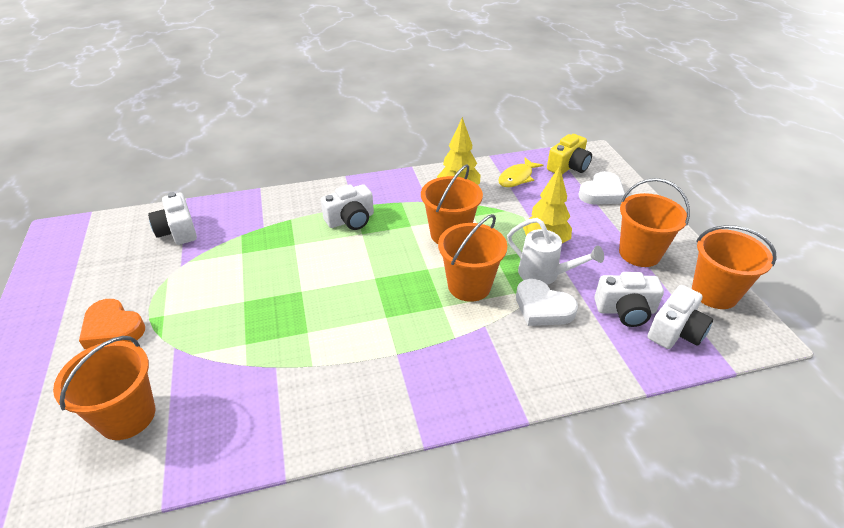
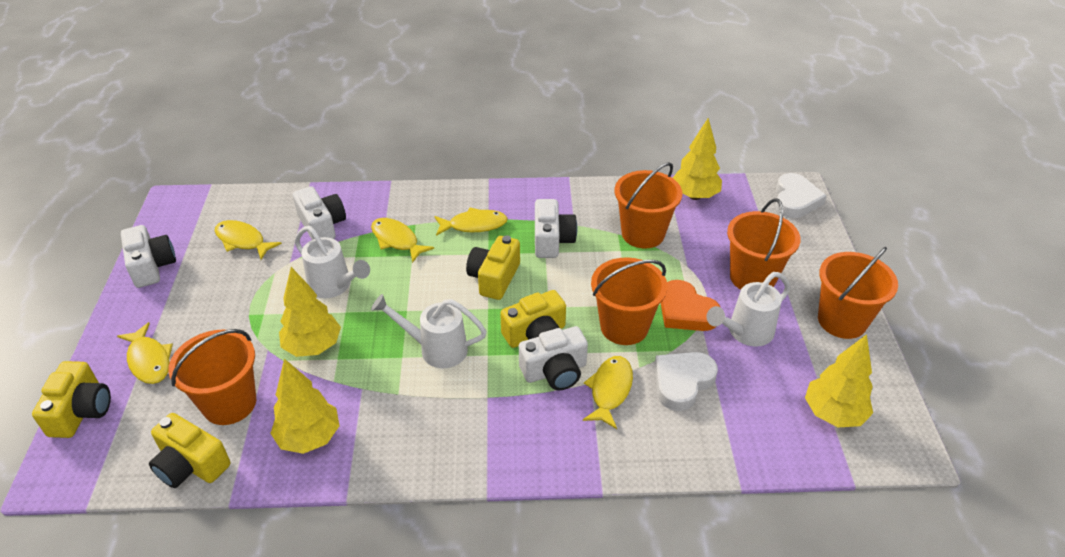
white watering can: 1 -> 3
yellow camera: 1 -> 4
yellow fish: 1 -> 5
yellow tree: 2 -> 4

